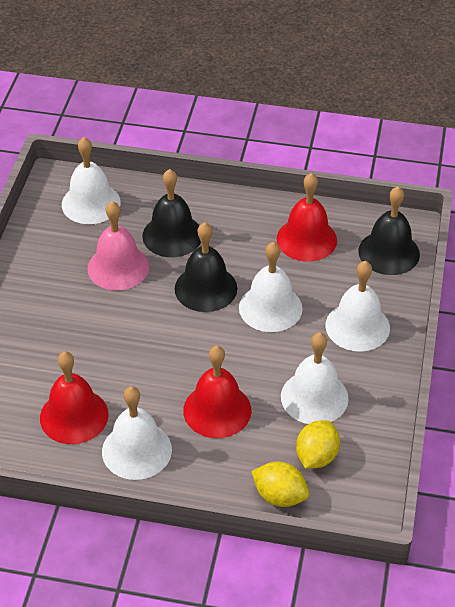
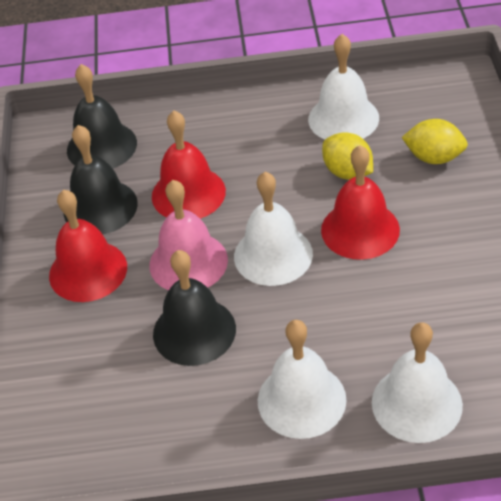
white bell: 5 -> 4

